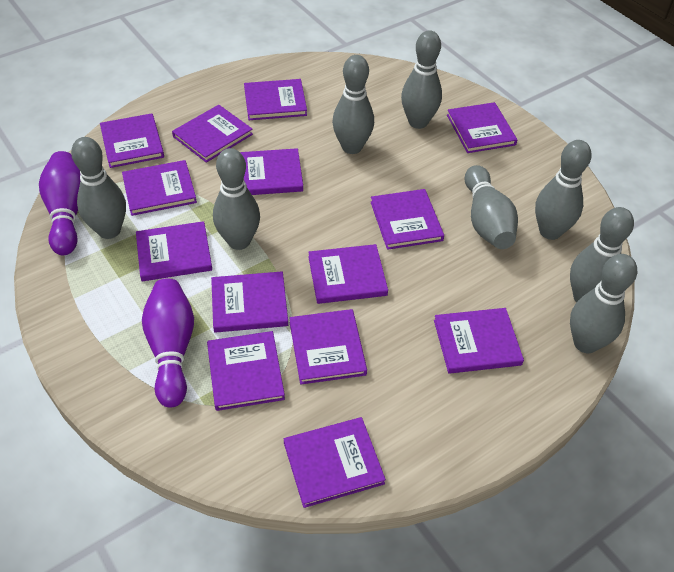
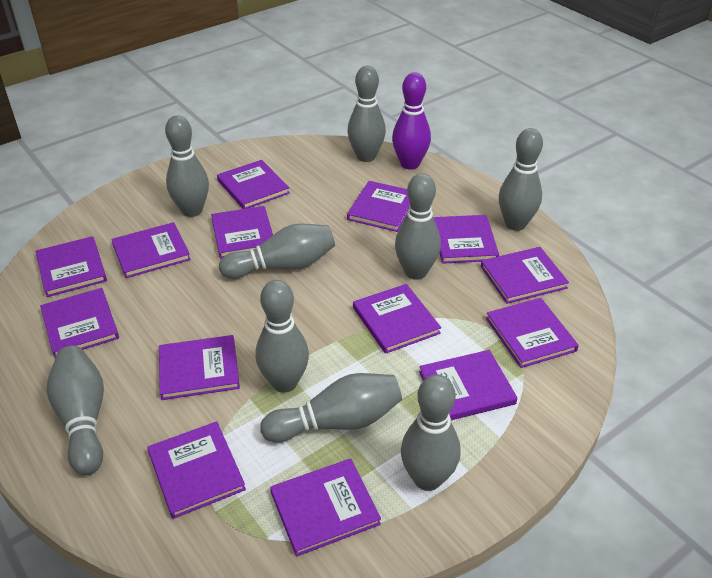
grey bowling pin: 8 -> 9
purple bowling pin: 2 -> 1

